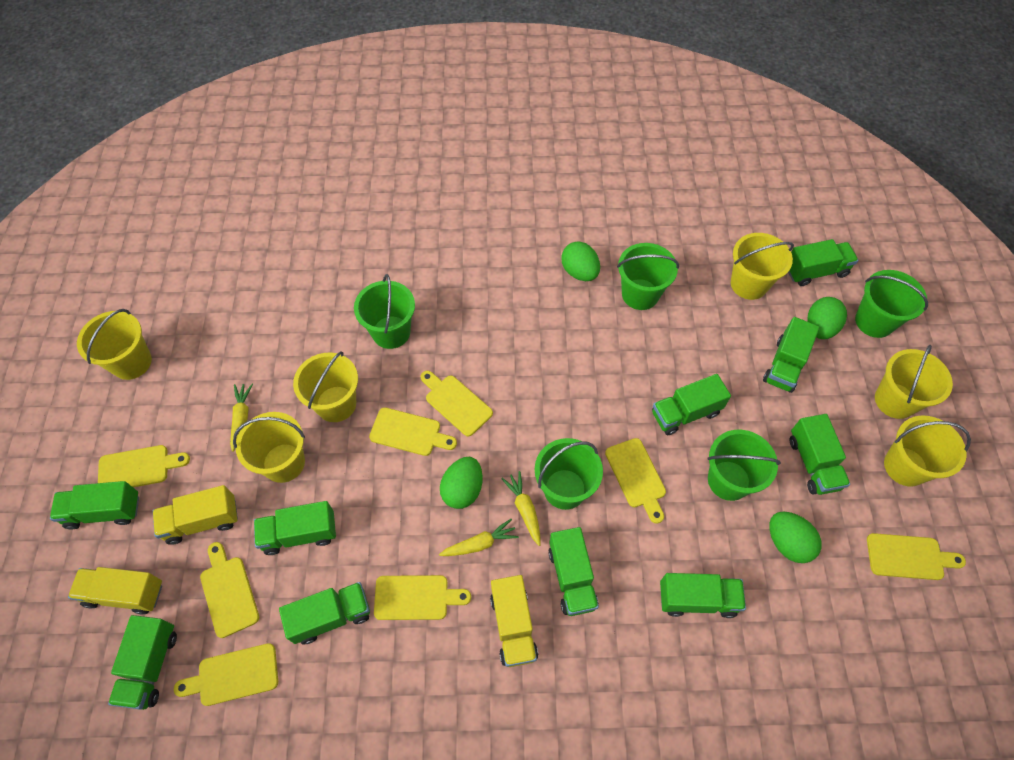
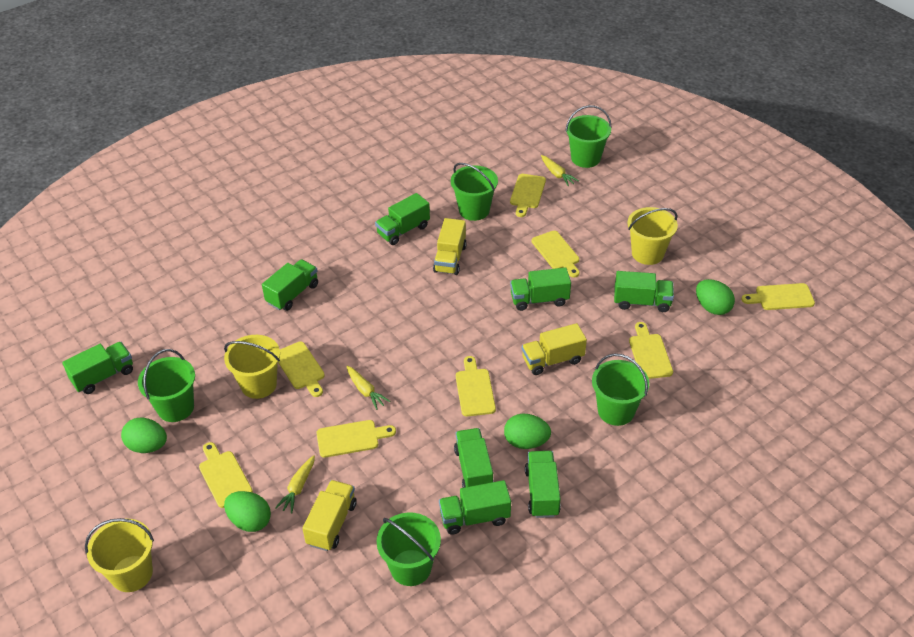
green truck: 10 -> 8
yellow bucket: 6 -> 3

